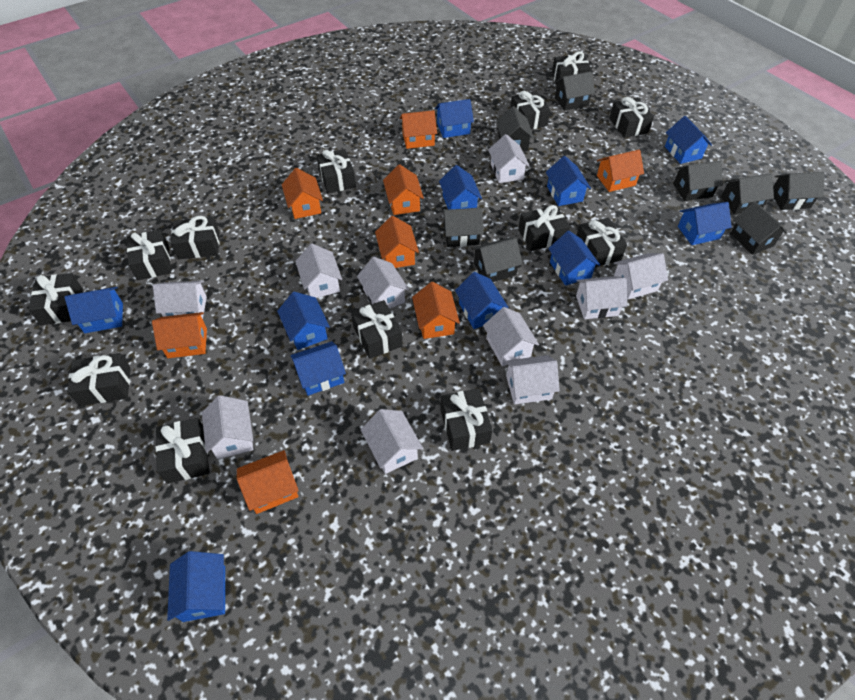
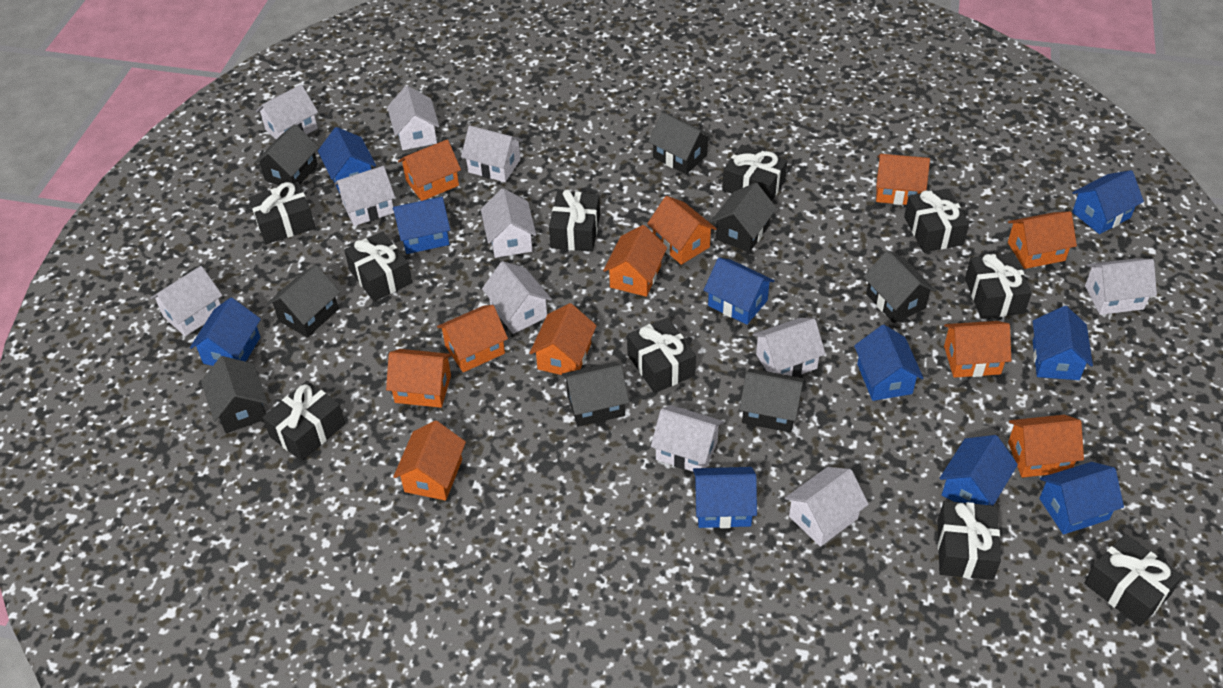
black gift: 13 -> 10
blue house: 11 -> 10
orange house: 8 -> 11
white house: 10 -> 11

